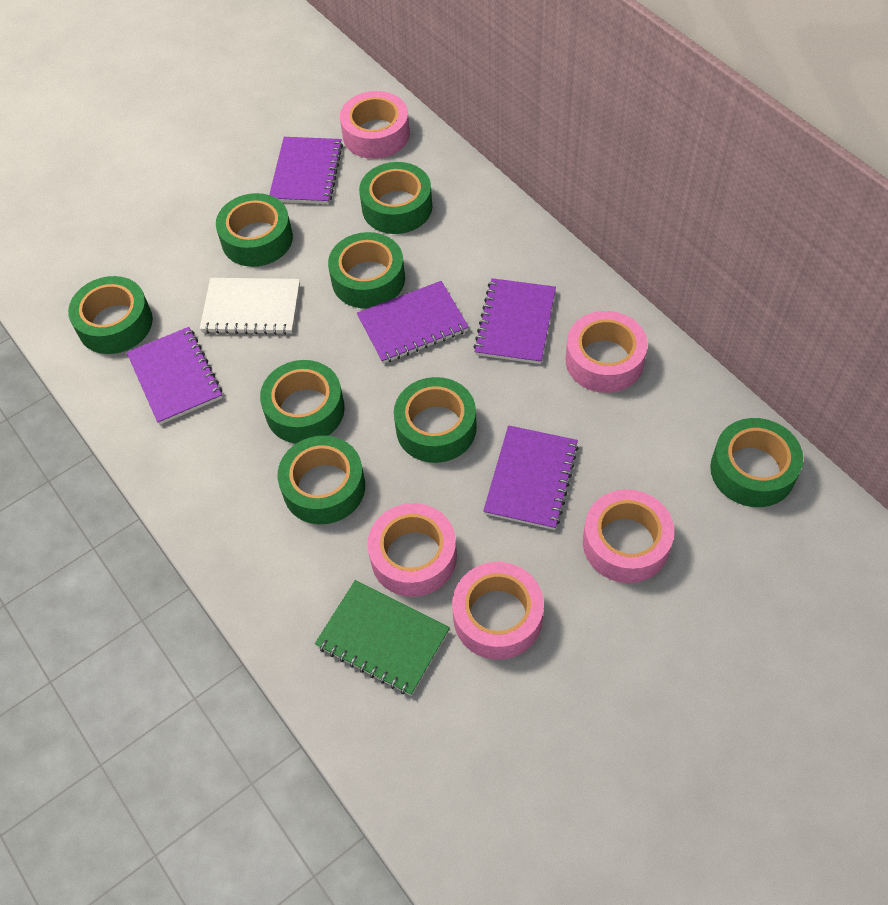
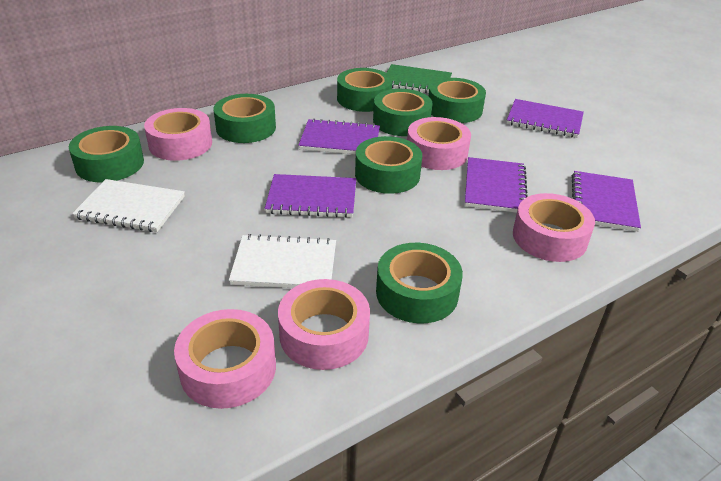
green tape: 8 -> 7
white notebook: 1 -> 2

